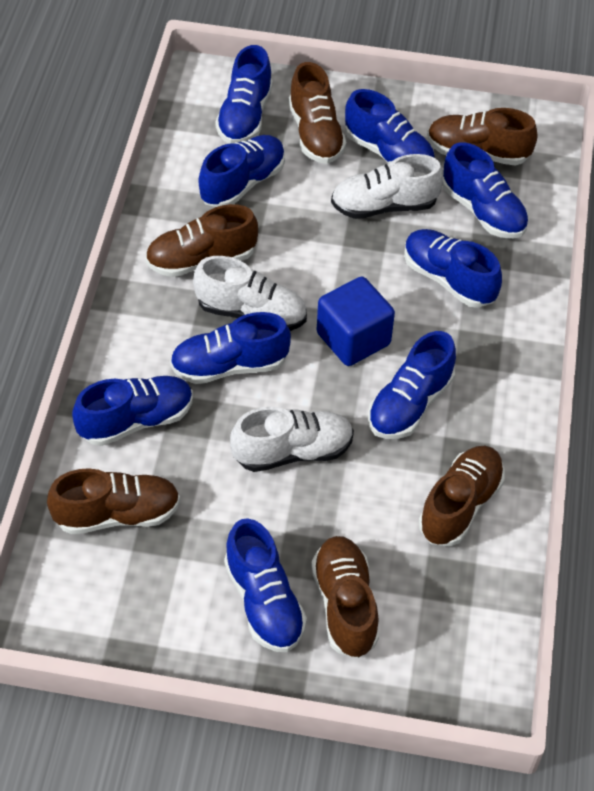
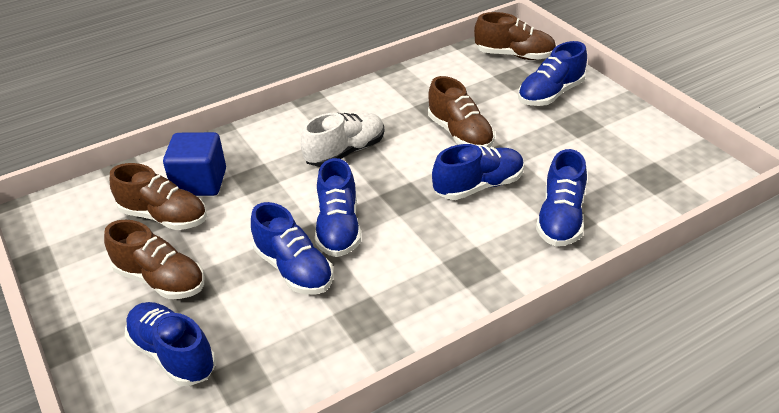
blue shoe: 9 -> 6
brown shoe: 6 -> 4
white shoe: 3 -> 1

